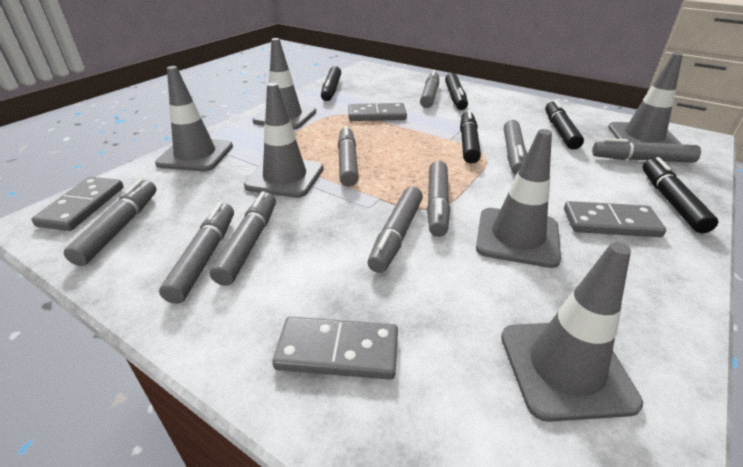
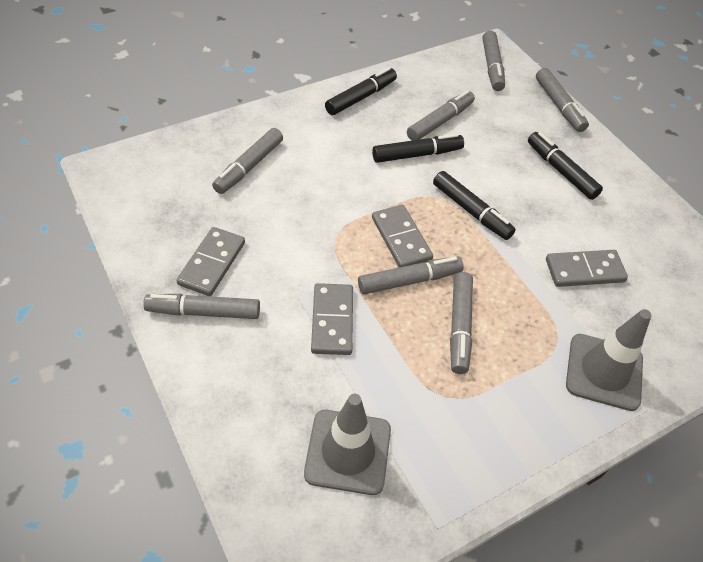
black marker: 5 -> 4
grey marker: 9 -> 7
grey traffic cone: 6 -> 2

